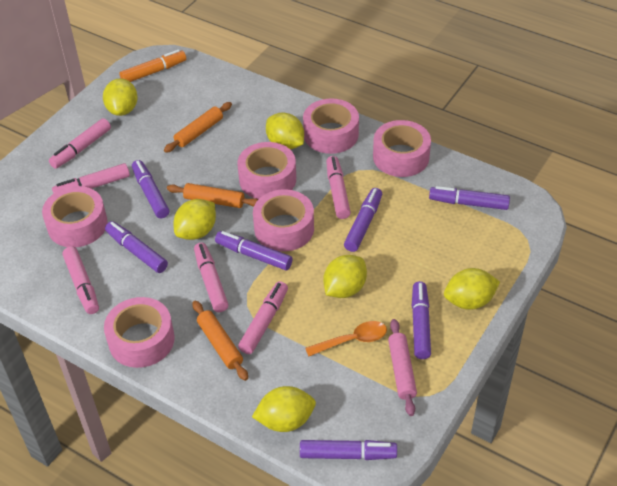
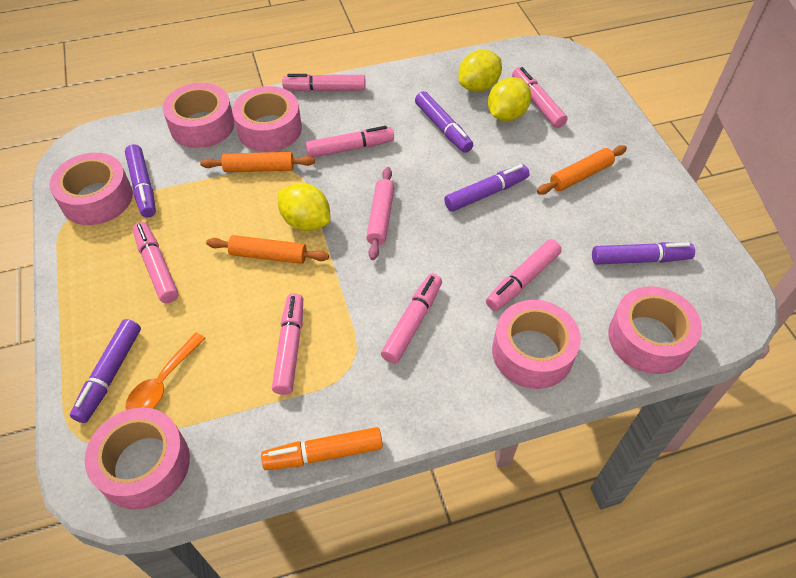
pink marker: 6 -> 7
purple marker: 7 -> 5
yellow lemon: 6 -> 3

